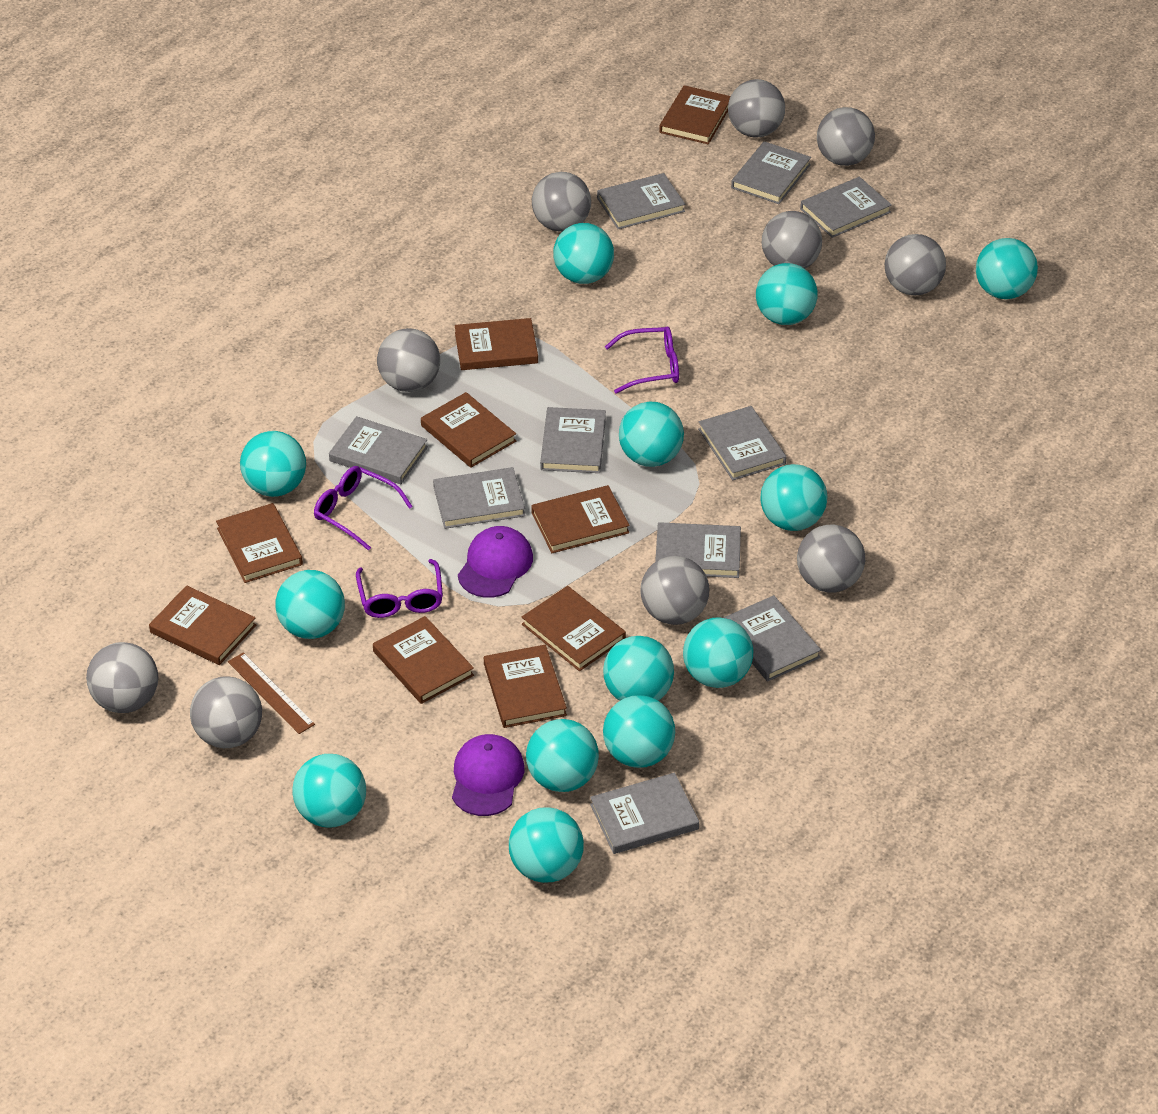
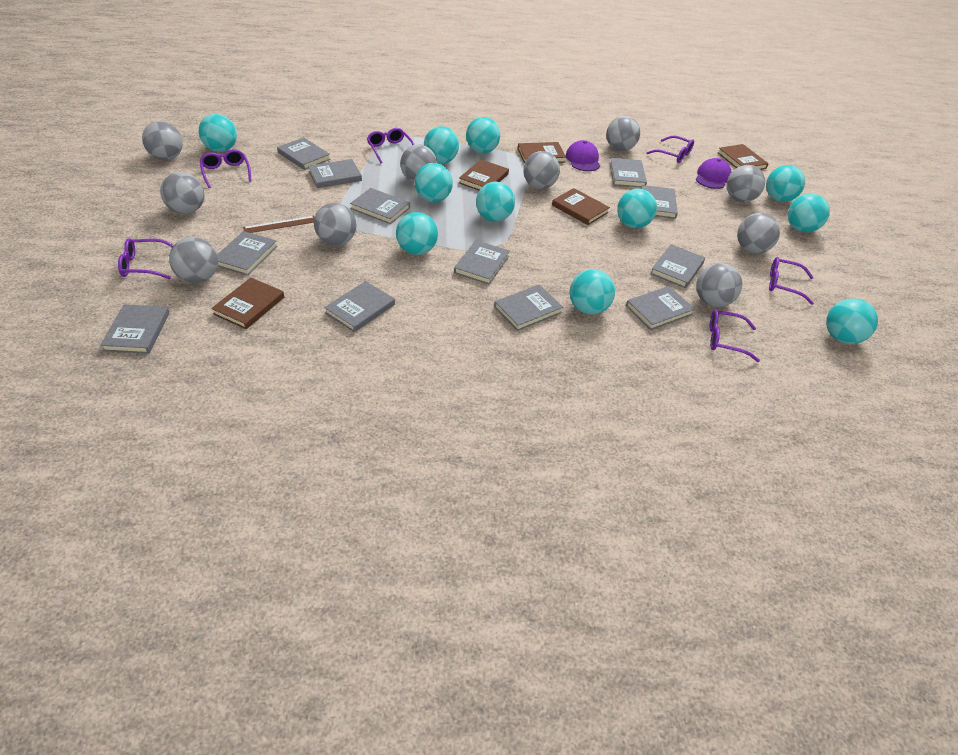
brown book: 9 -> 5
grey book: 10 -> 12
purple glasses: 3 -> 6
turquoise ball: 13 -> 11

